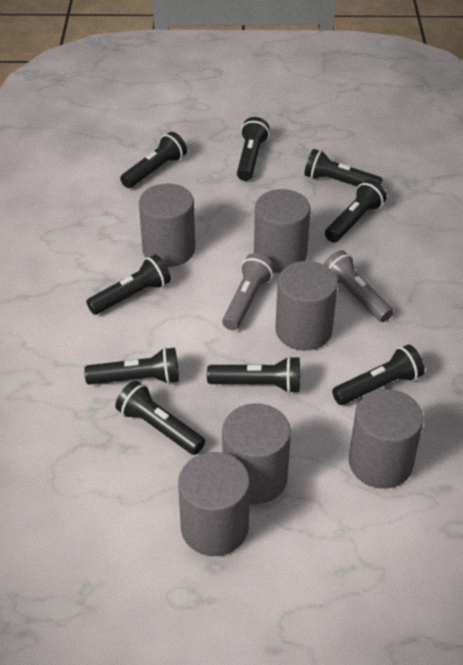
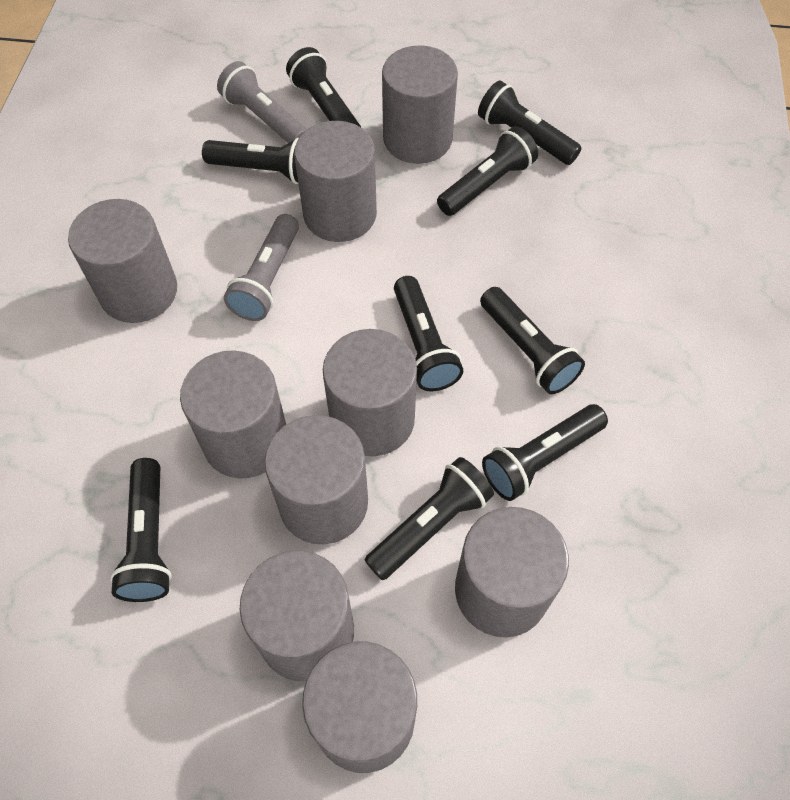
grey cylinder: 6 -> 9

